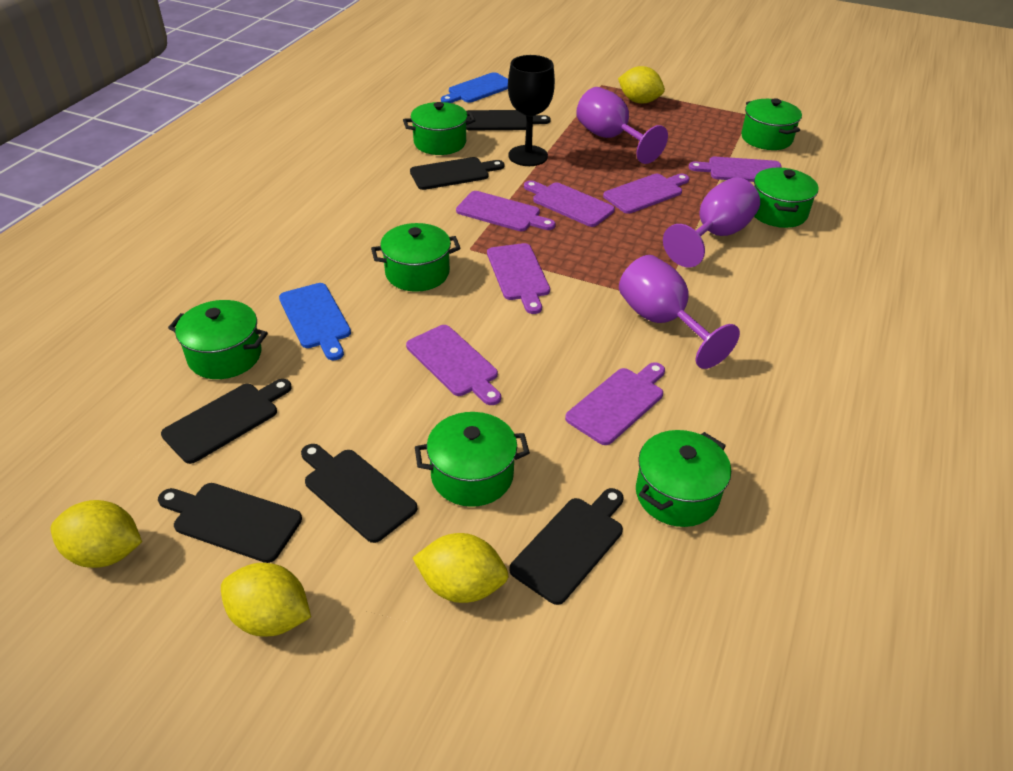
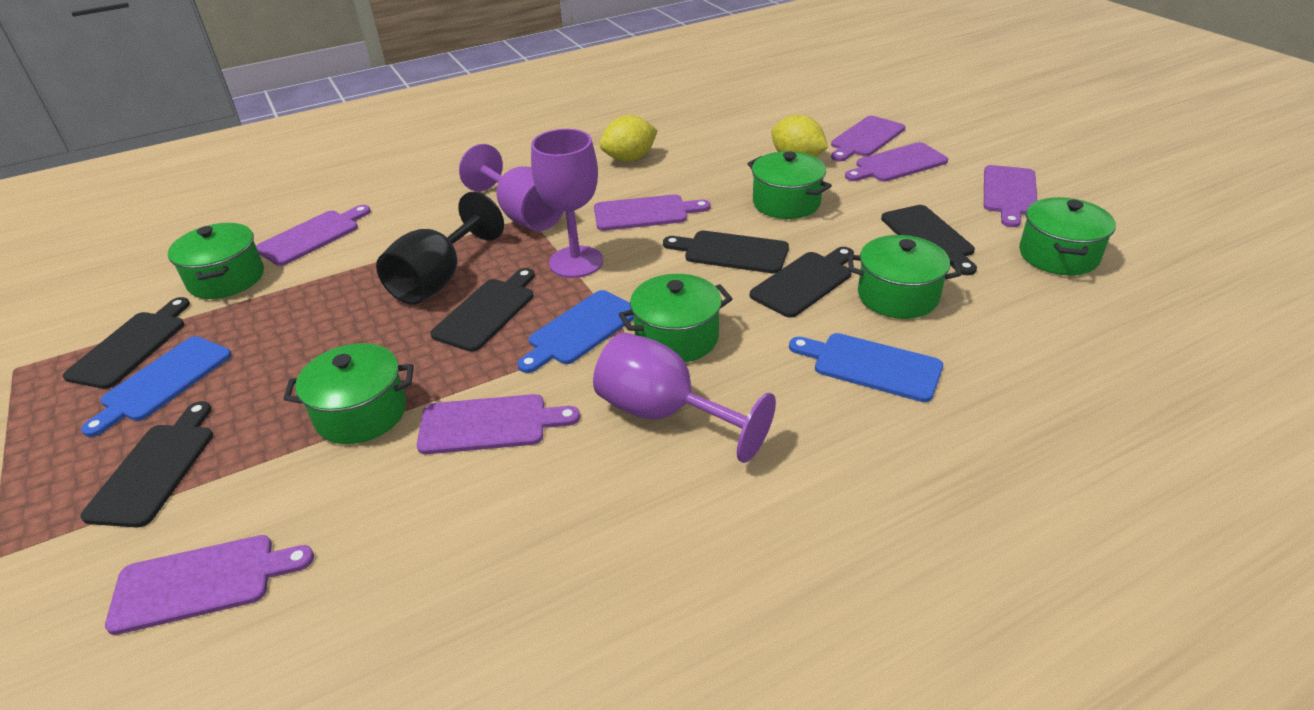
blue cutting board: 2 -> 3
green pot: 7 -> 6
yellow lemon: 4 -> 2

